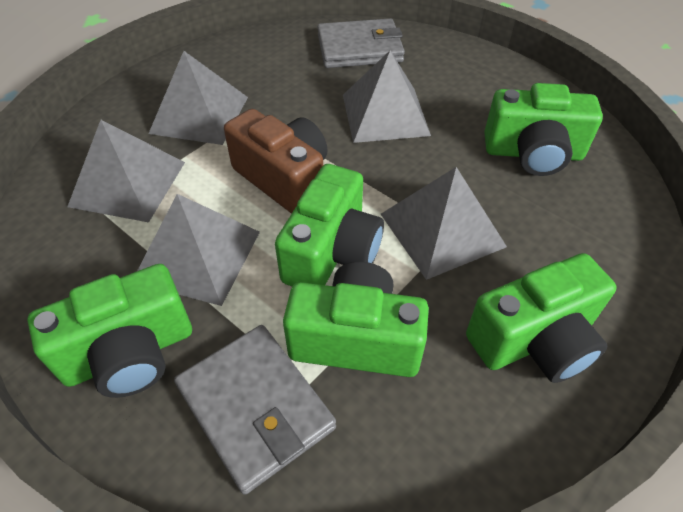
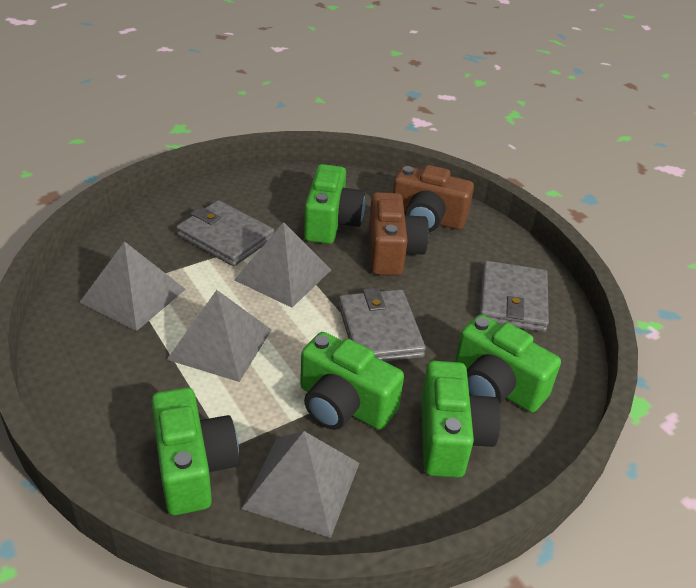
brown camera: 1 -> 2
grey pyramid: 5 -> 4
grey wallet: 2 -> 3

